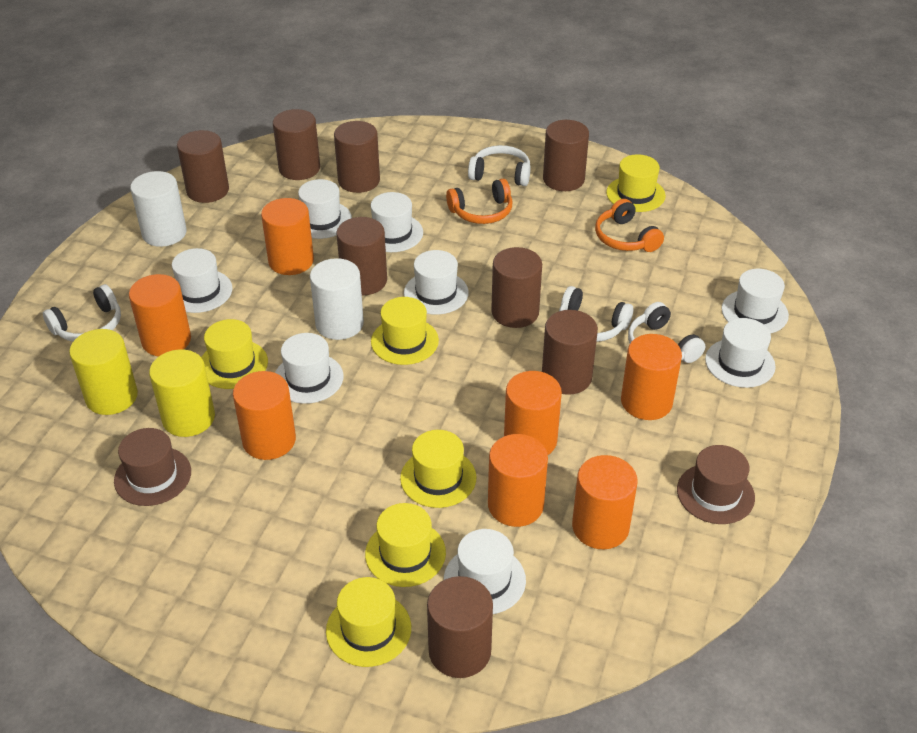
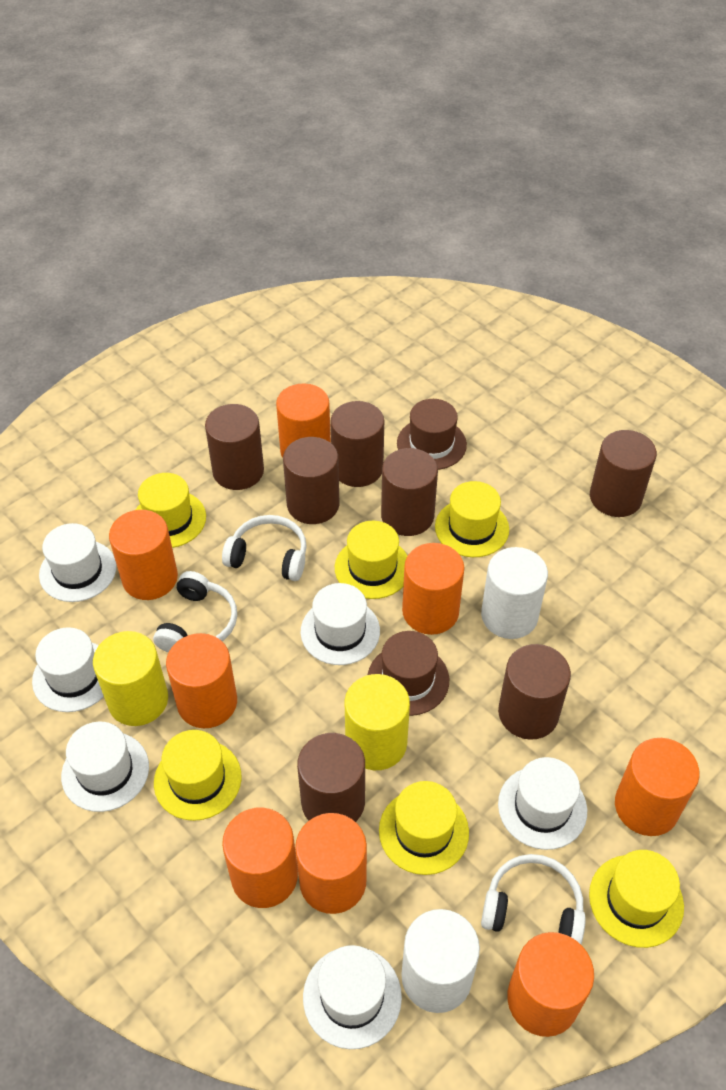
brown cylinder: 8 -> 7
orange cylinder: 7 -> 8
orange headphones: 2 -> 0
white hat: 8 -> 6
white headphones: 4 -> 3

